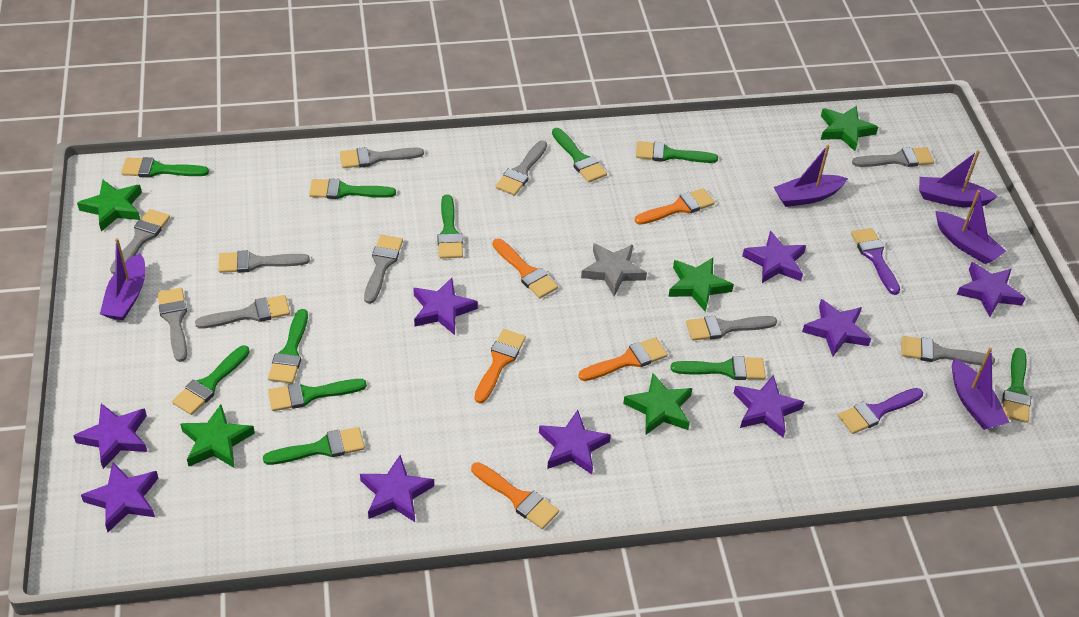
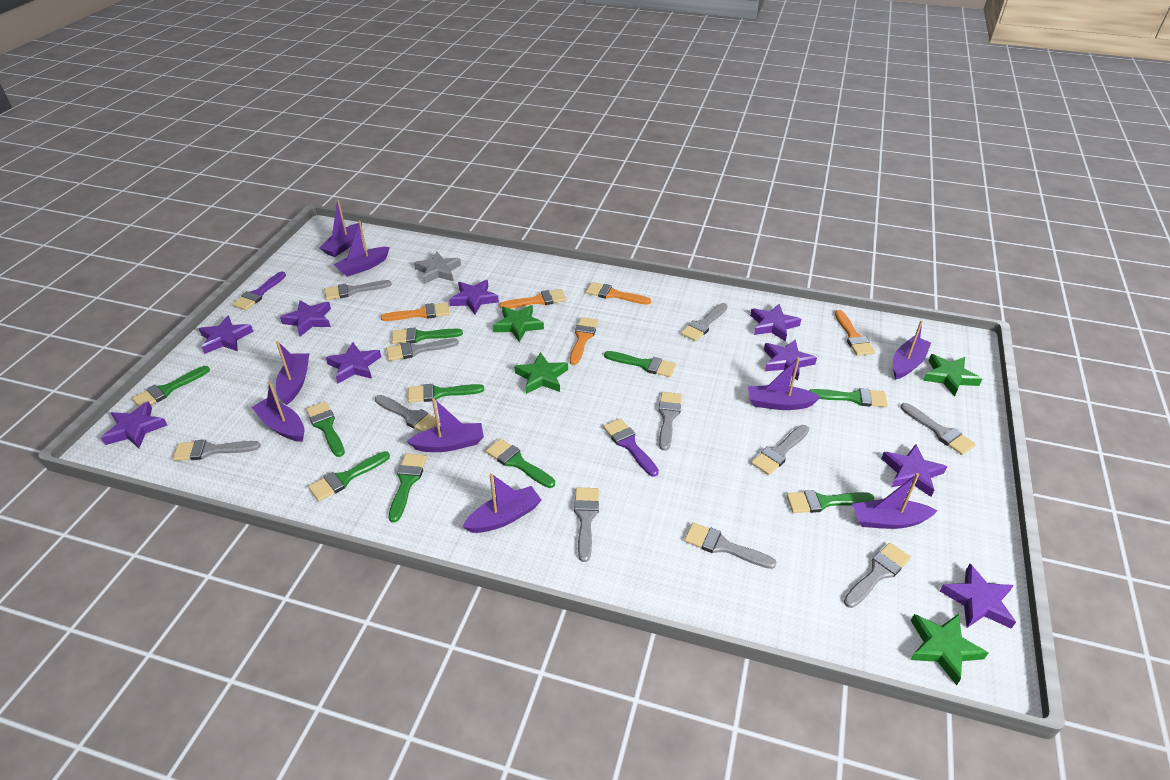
green brush: 11 -> 10
green star: 5 -> 4
grey brush: 10 -> 11
purple boat: 5 -> 9

